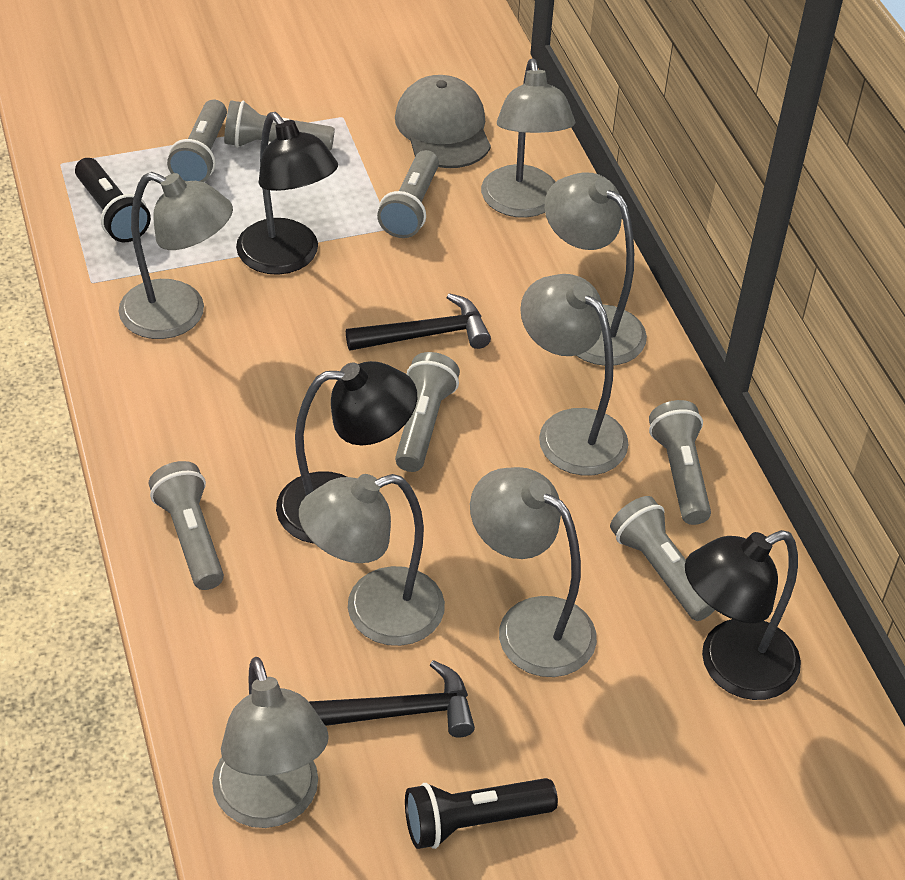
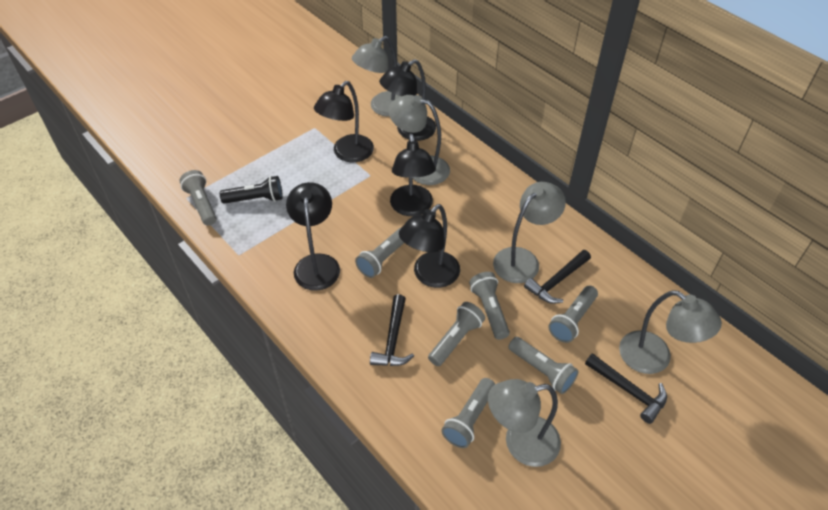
black flashlight: 2 -> 1
black hammer: 2 -> 3
black lamp: 3 -> 5
grey cap: 1 -> 0
grey lamp: 7 -> 5

